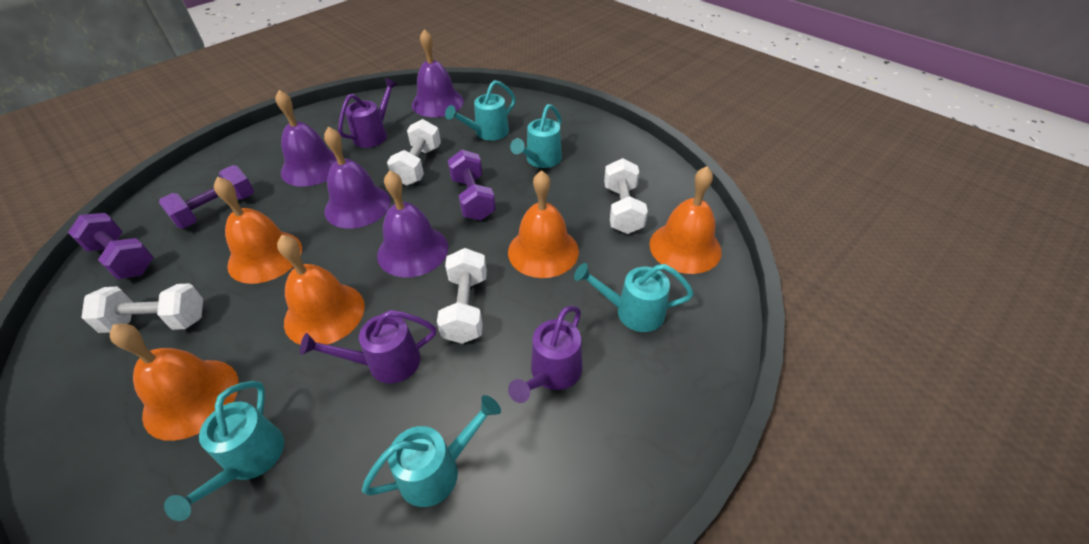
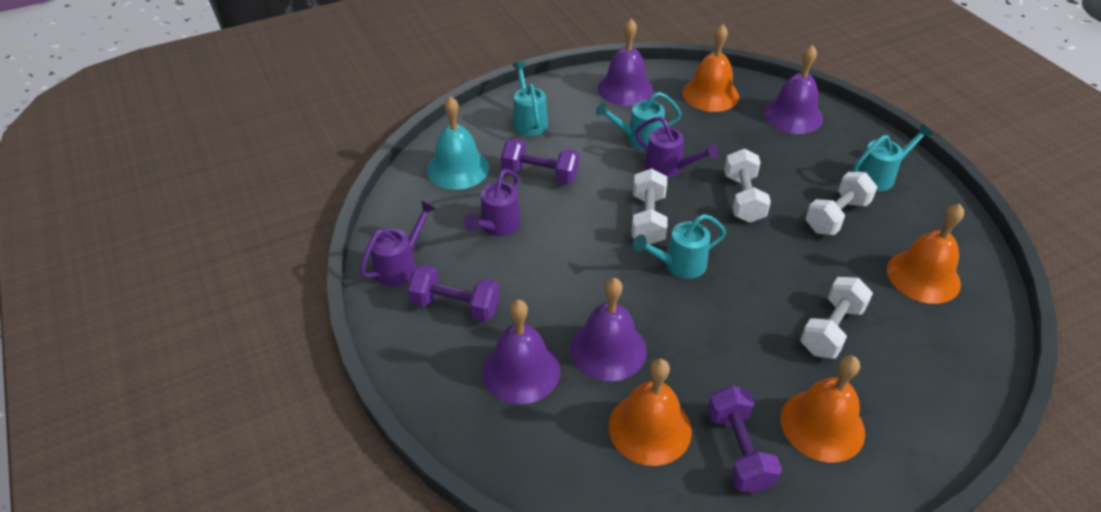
orange bell: 5 -> 4
turquoise bell: 0 -> 1
turquoise watering can: 5 -> 4

